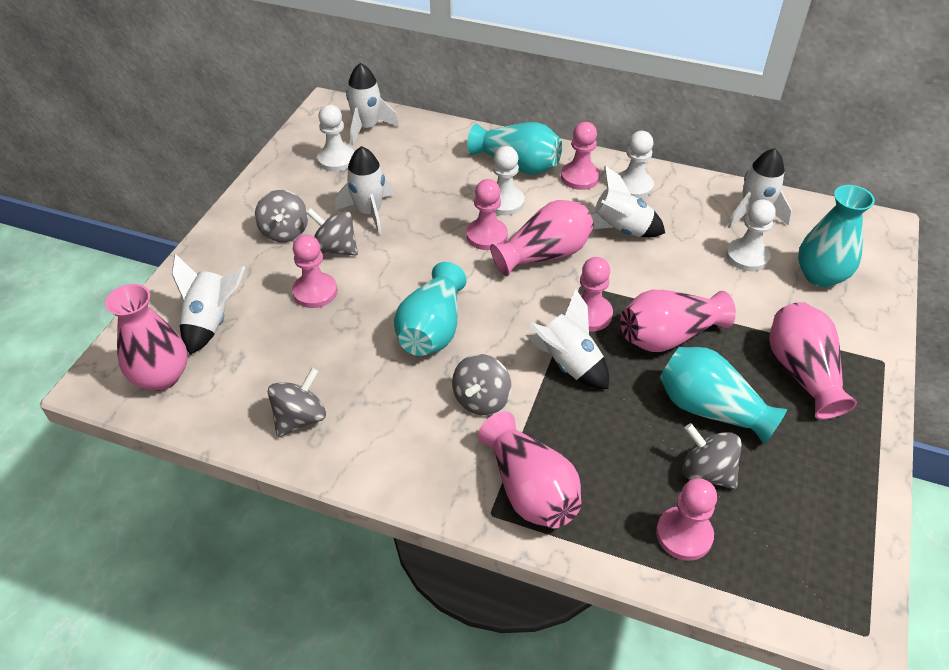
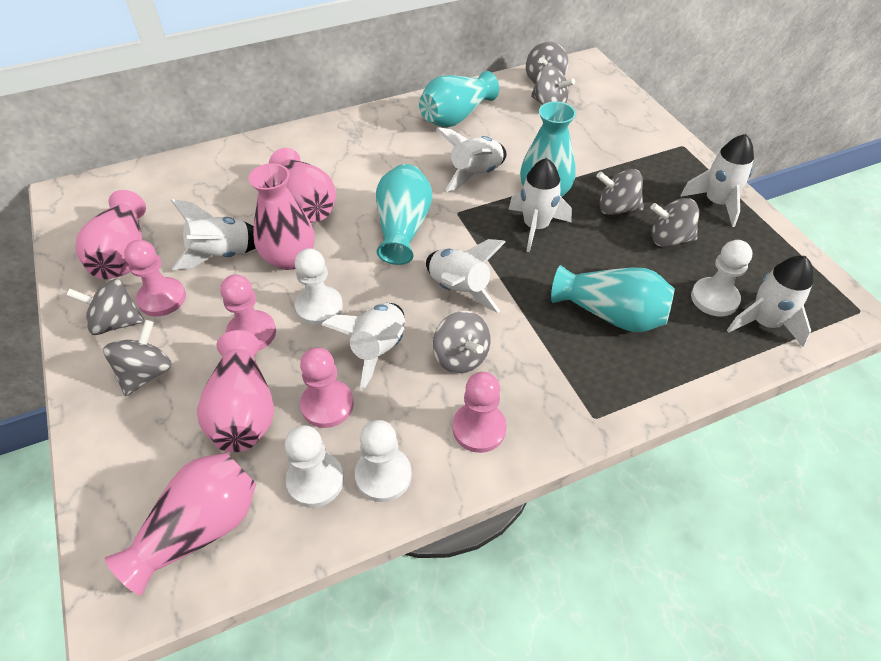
grey spinning top: 5 -> 7
pink pawn: 5 -> 4
white rocket: 6 -> 7

